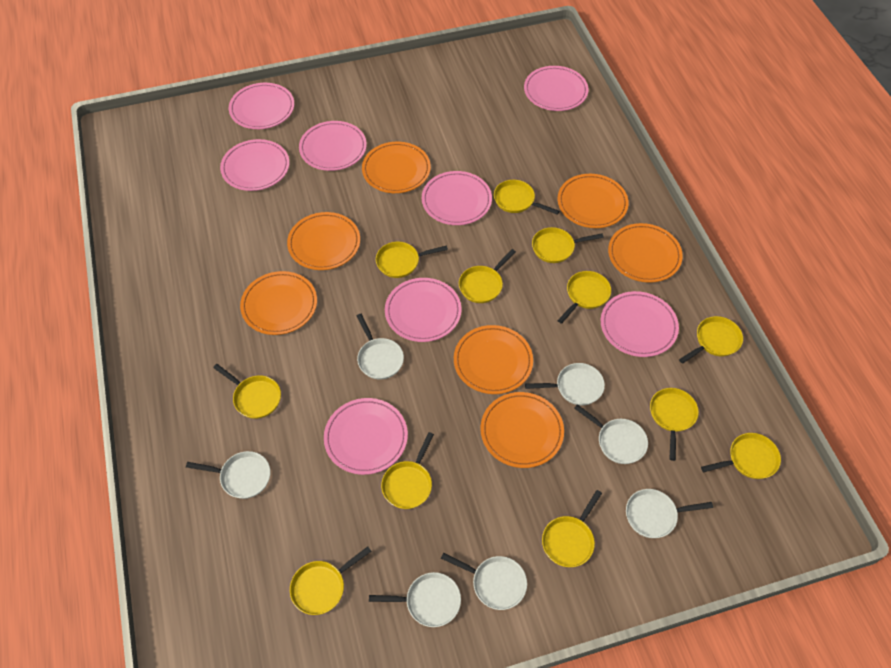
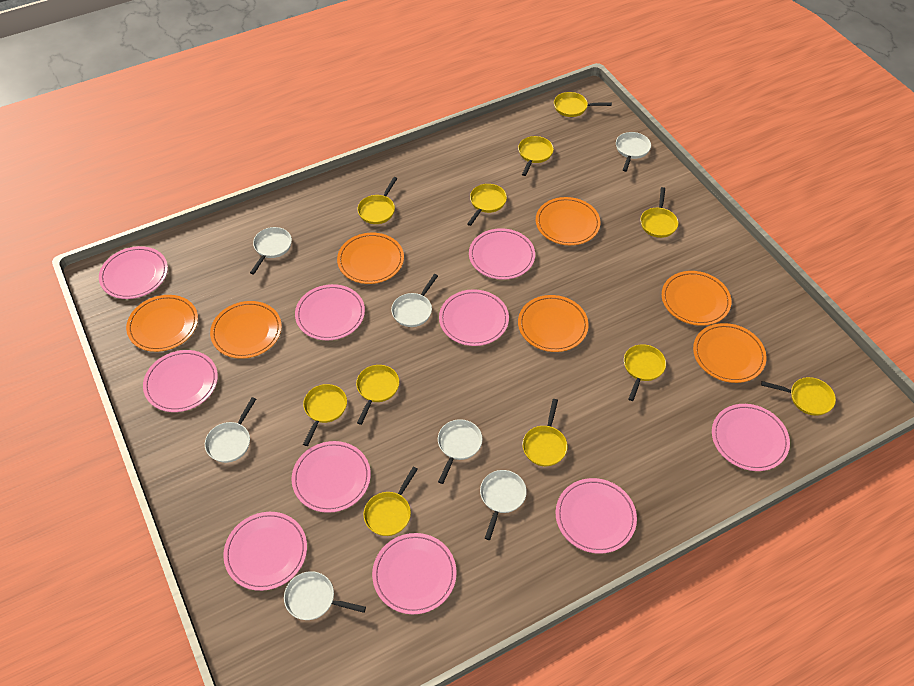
pink plate: 8 -> 10
yellow pan: 12 -> 11

